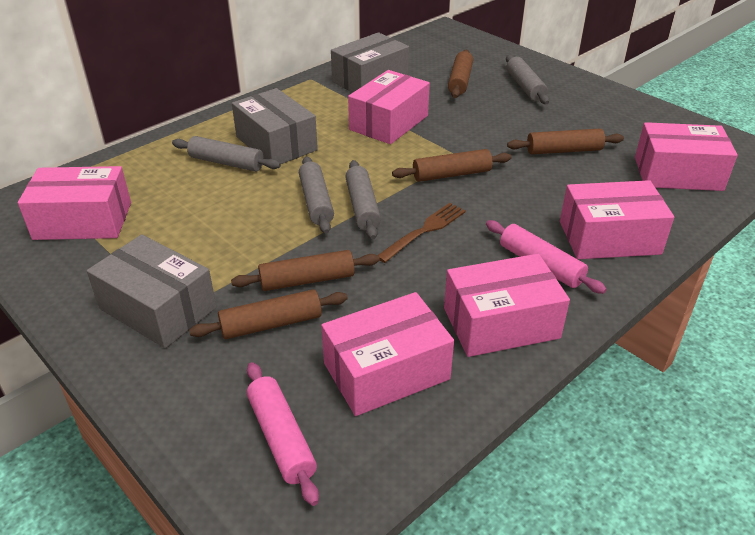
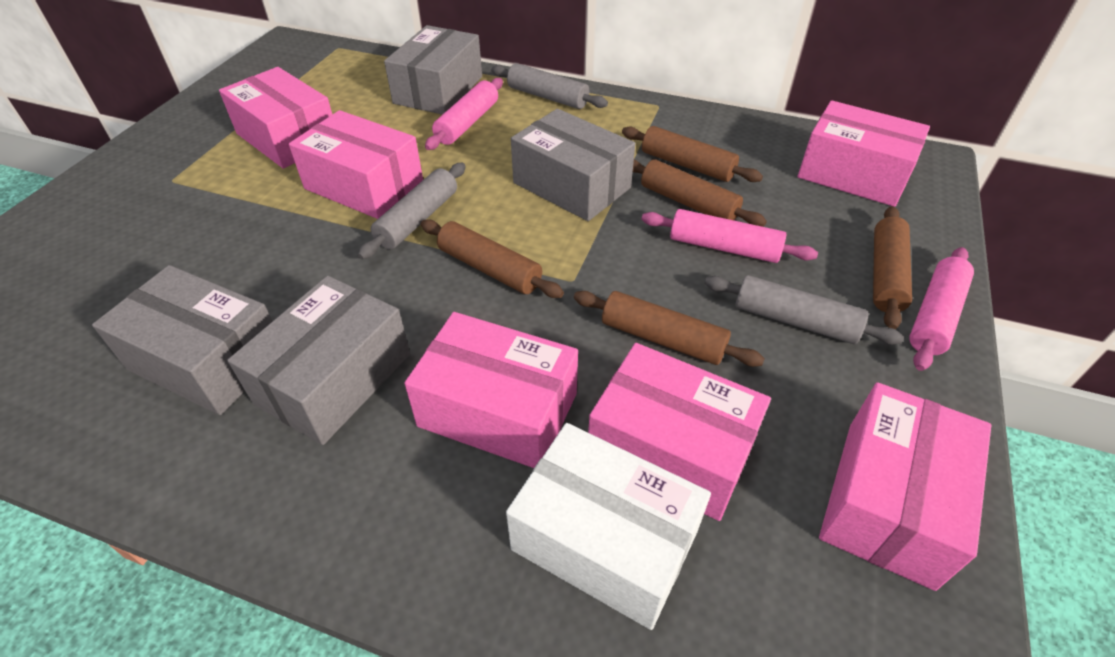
brown fork: 1 -> 0
grey box: 3 -> 4
grey rolling pin: 4 -> 3
pink rolling pin: 2 -> 3
white box: 0 -> 1

